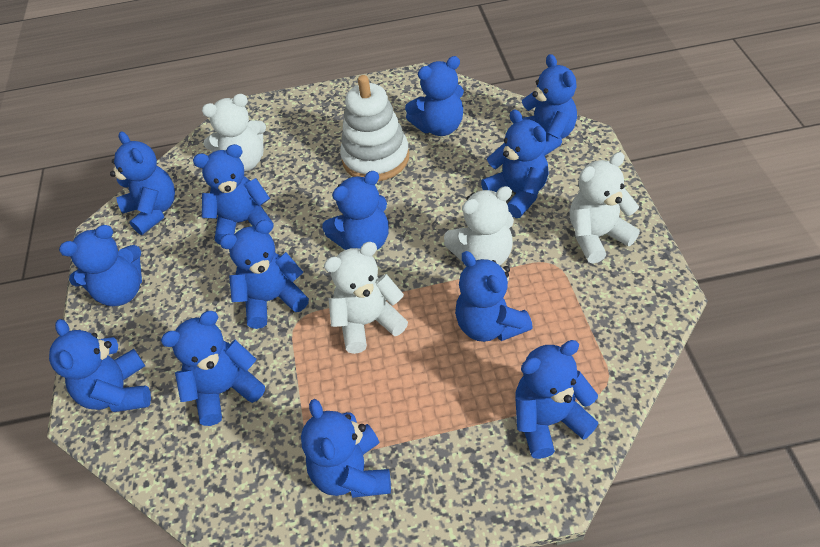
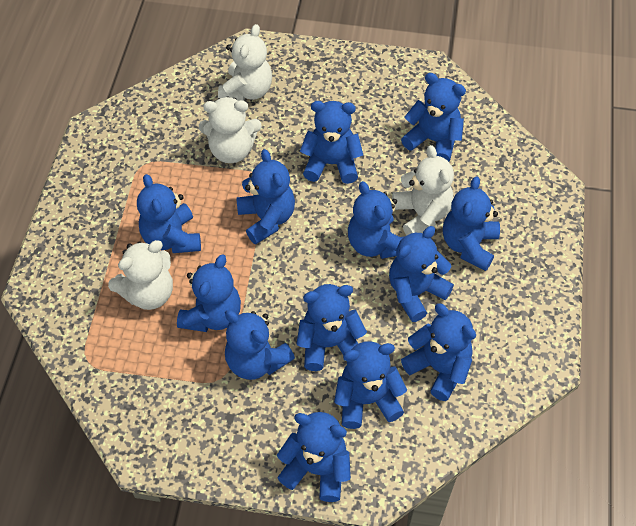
white stacking toy: 1 -> 0

